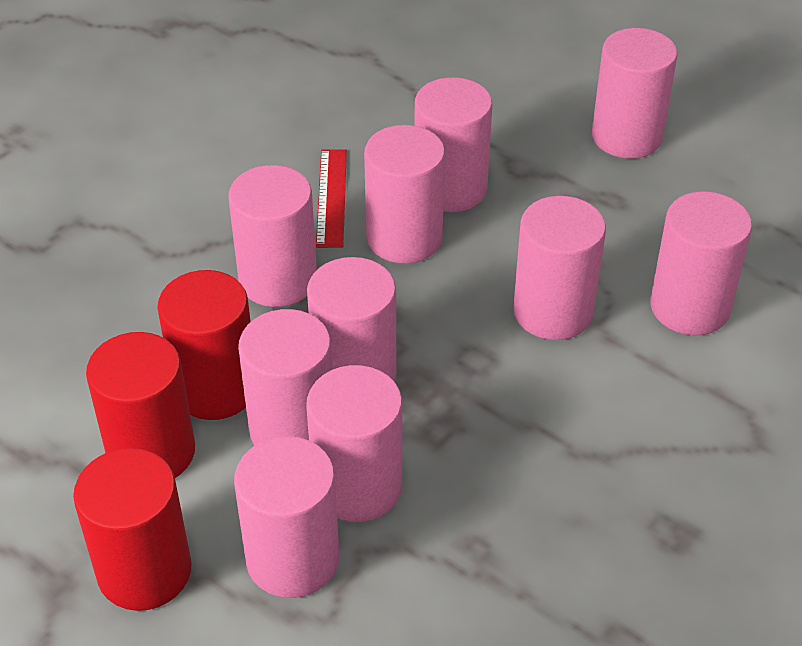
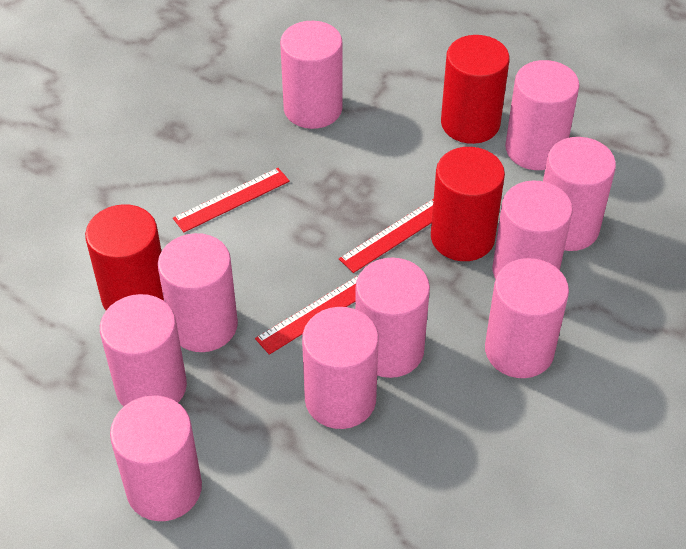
red ruler: 1 -> 3

